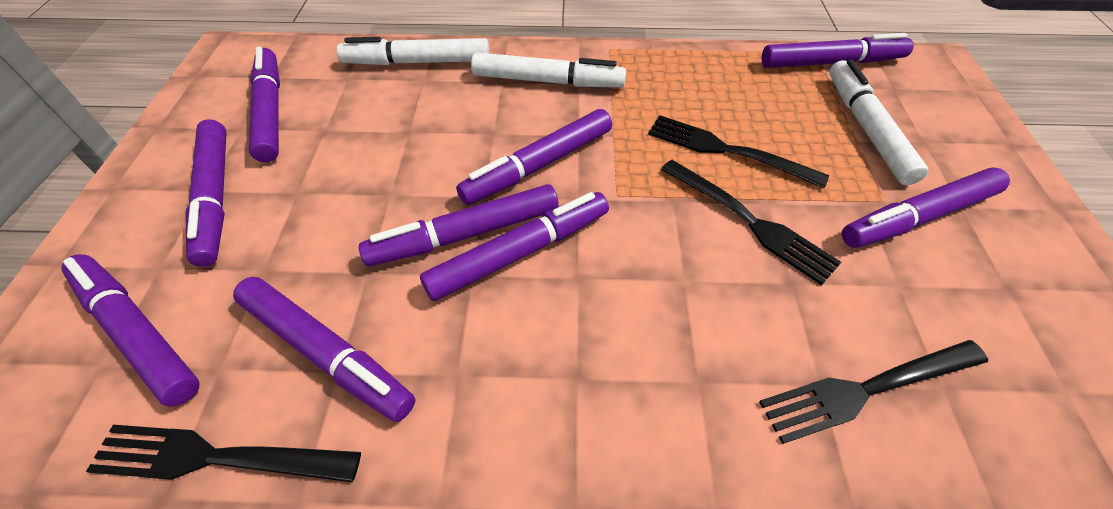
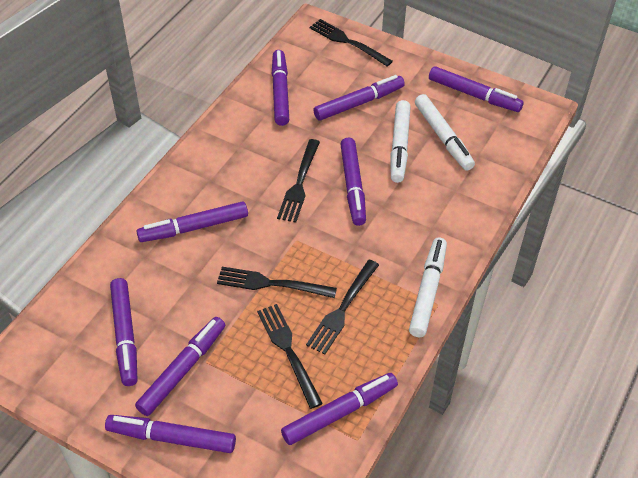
black fork: 4 -> 5

